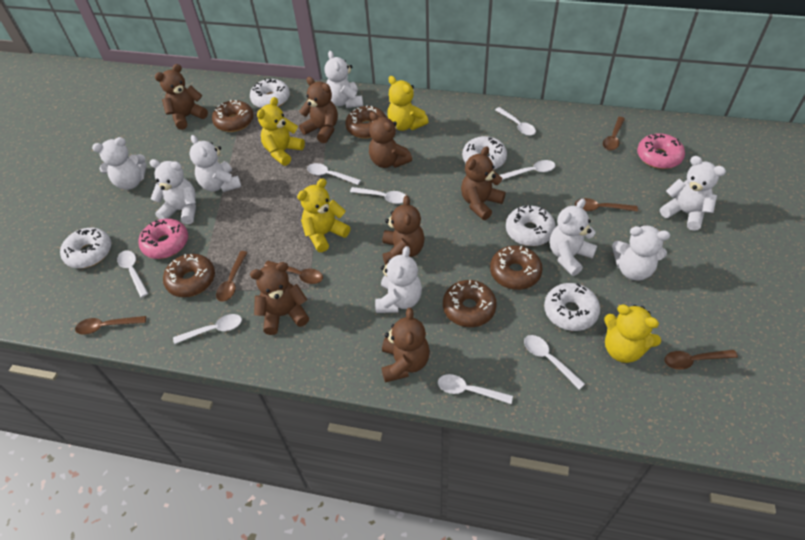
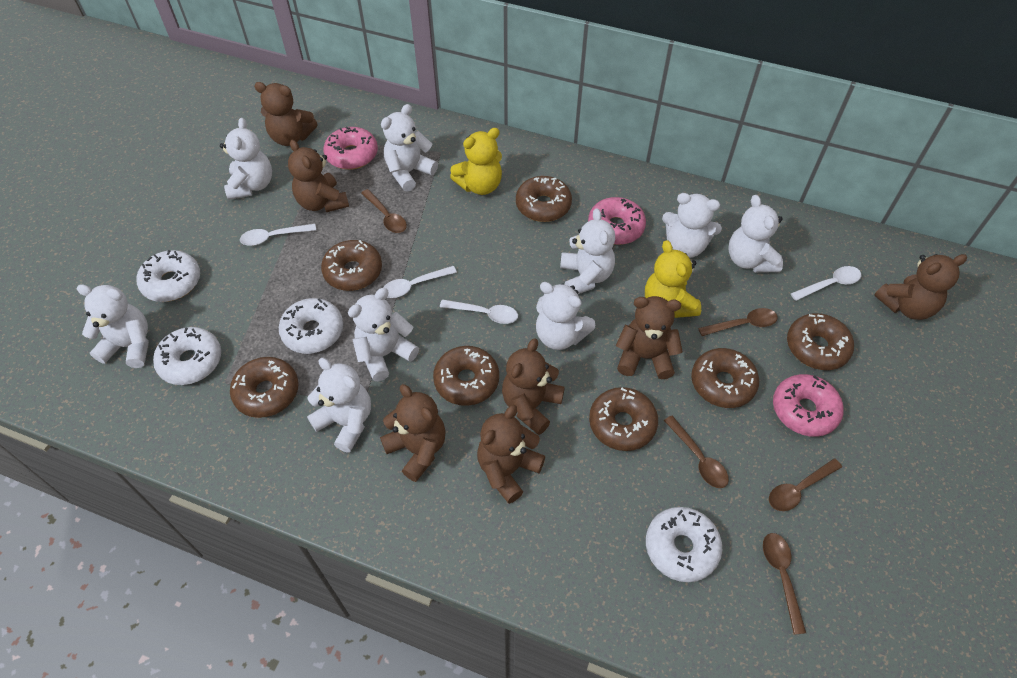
brown donut: 5 -> 7
brown spoon: 6 -> 5
pink donut: 2 -> 3
white donut: 5 -> 4
white spoon: 8 -> 4
white teddy bear: 8 -> 9
yellow teddy bear: 4 -> 2

